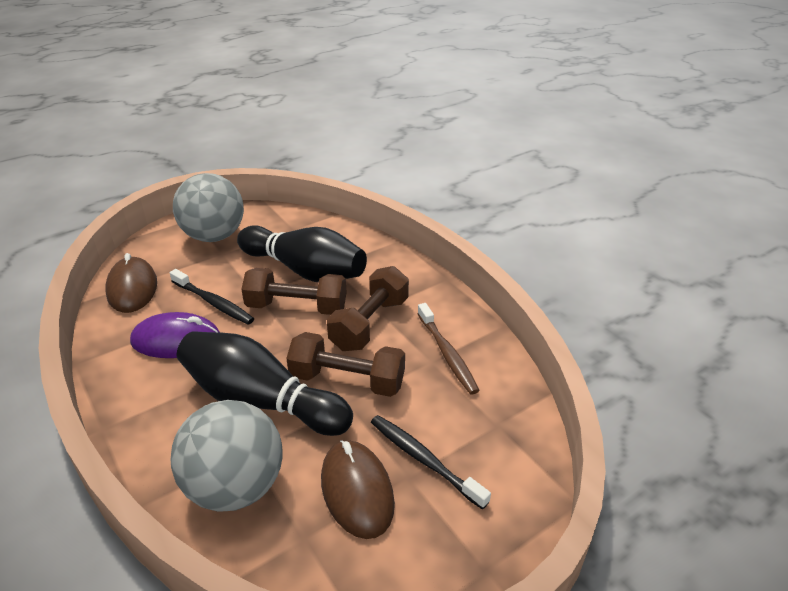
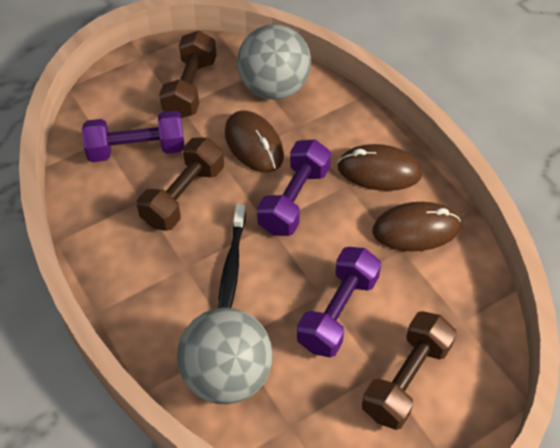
black bowling pin: 2 -> 0
black toothbrush: 2 -> 1
brown mouse: 2 -> 3
brown toothbrush: 1 -> 0
purple dumbbell: 0 -> 3
purple mouse: 1 -> 0

